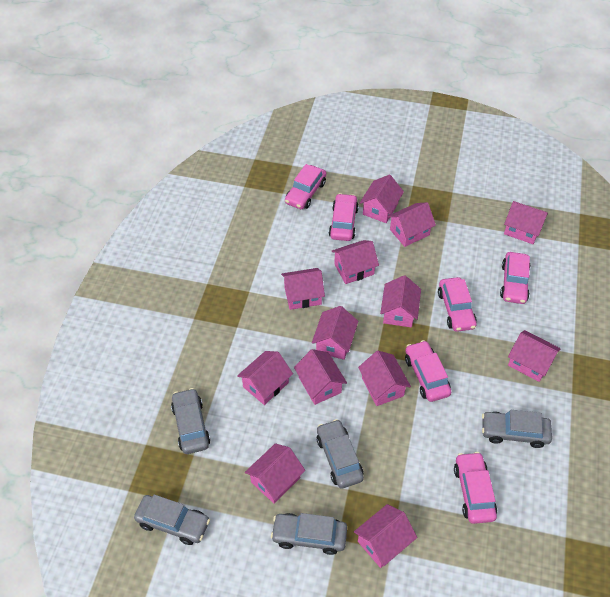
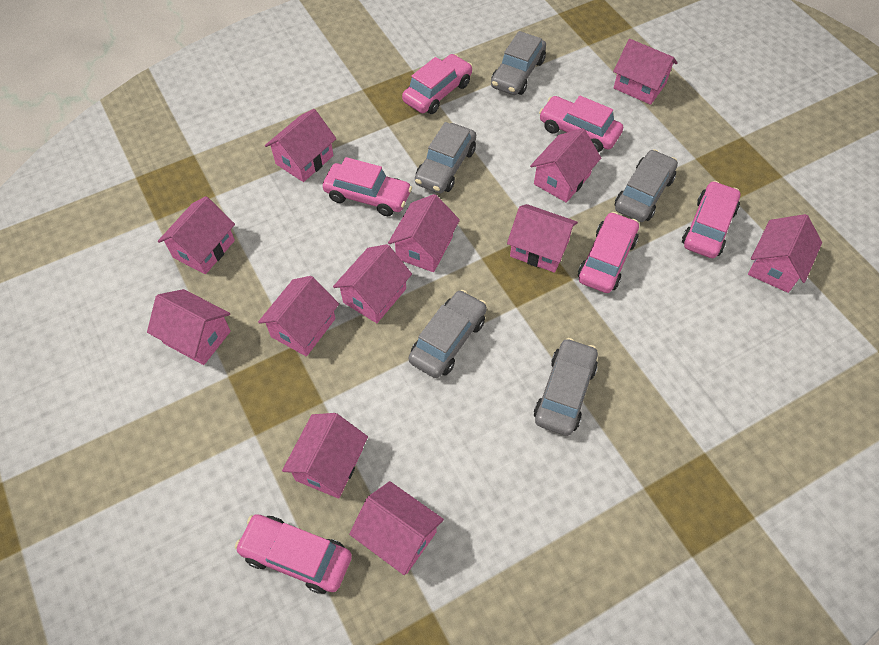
pink house: 13 -> 12

